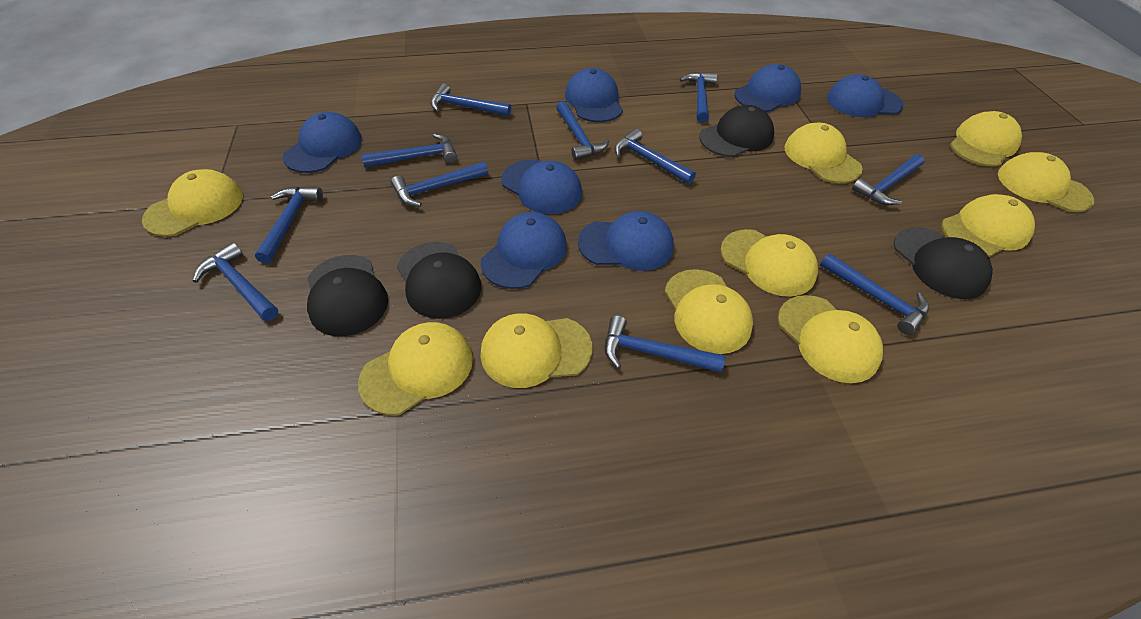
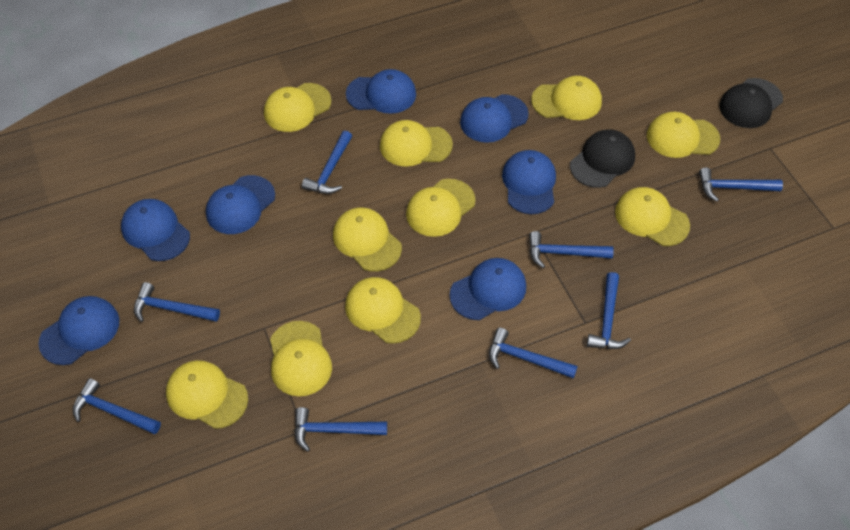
black cap: 4 -> 2
blue hammer: 11 -> 8

